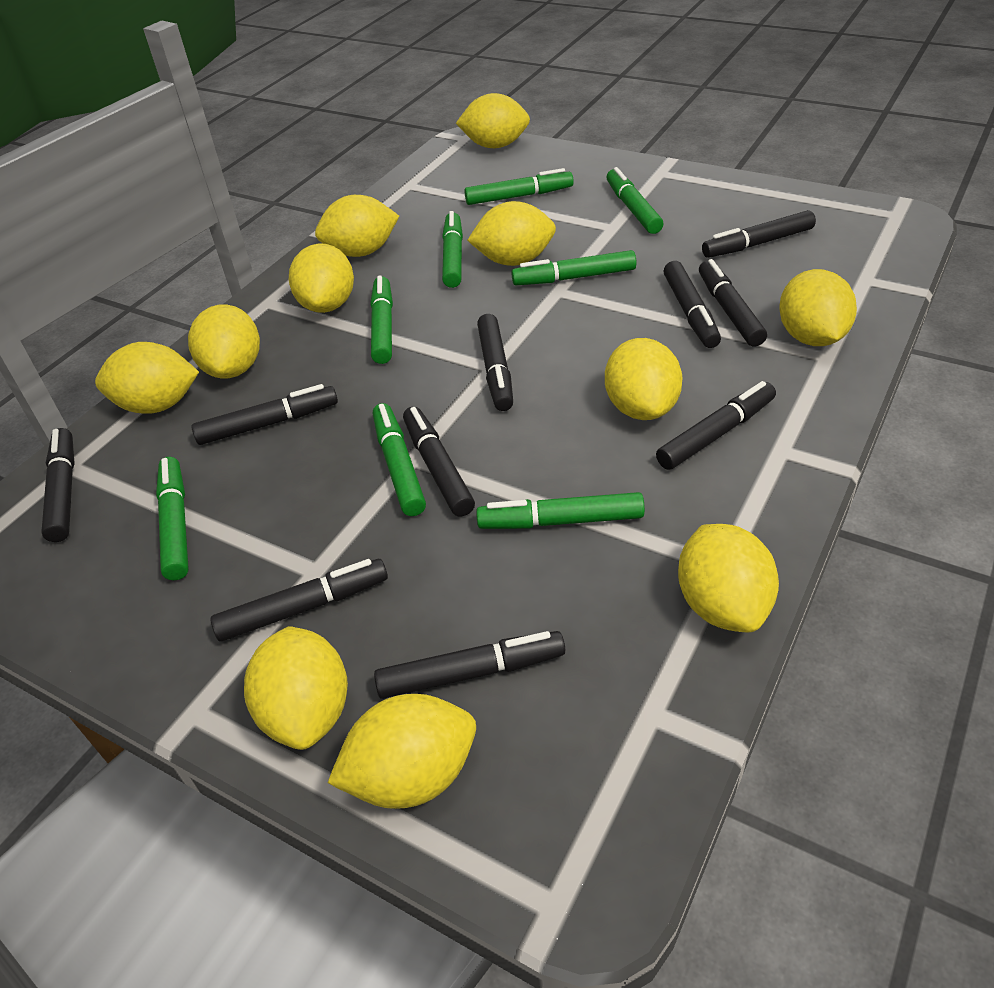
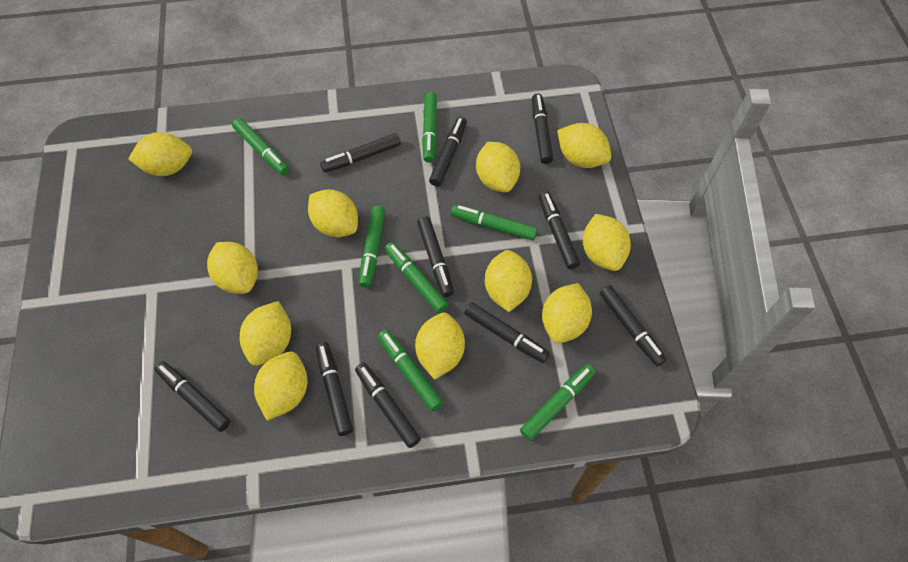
green marker: 8 -> 7

